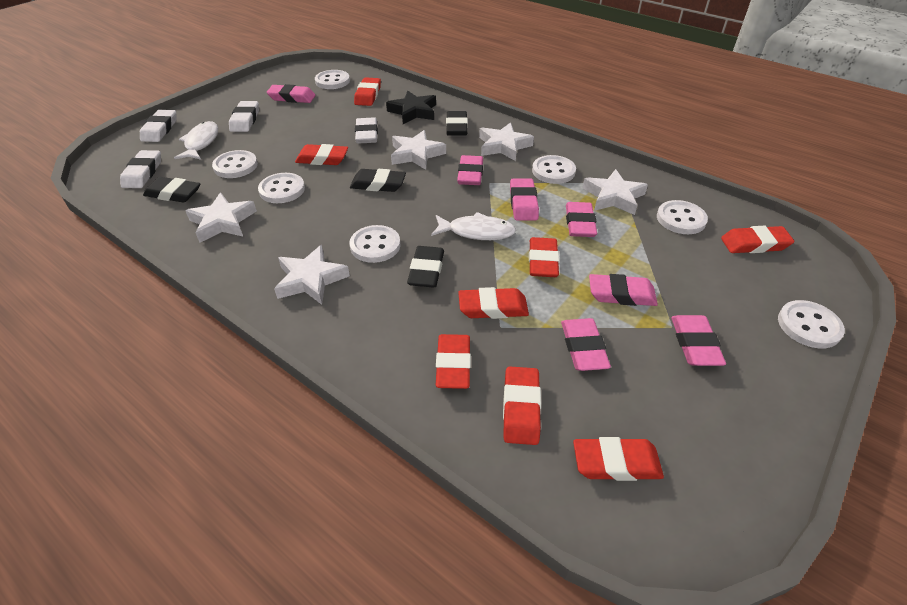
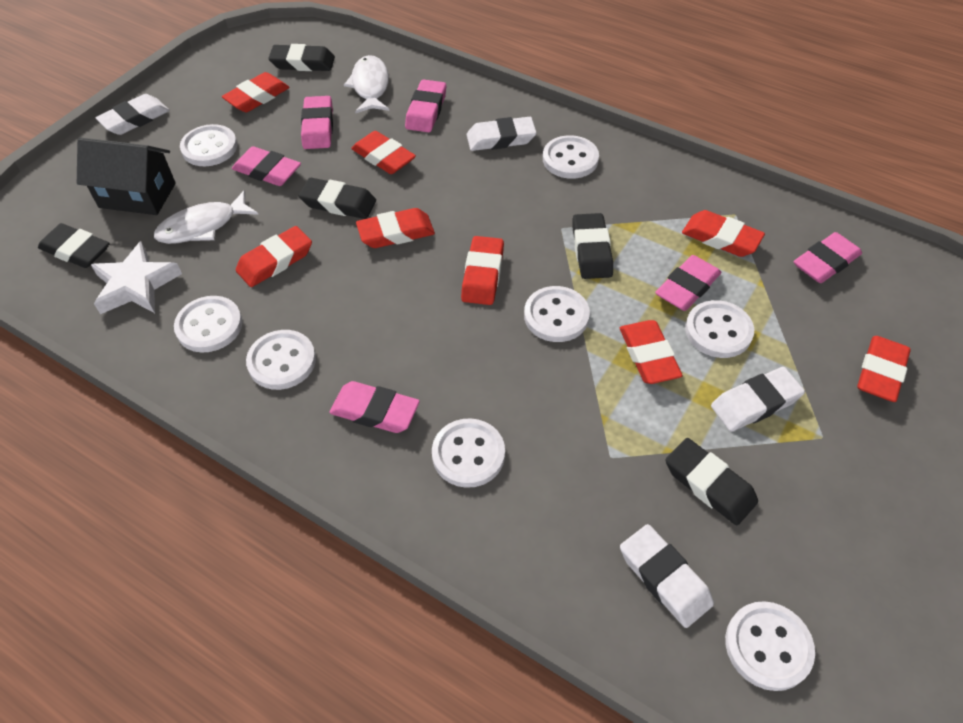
black eraser: 4 -> 5
black house: 0 -> 1
black star: 1 -> 0
pink eraser: 7 -> 6
white button: 7 -> 8
white star: 5 -> 1

